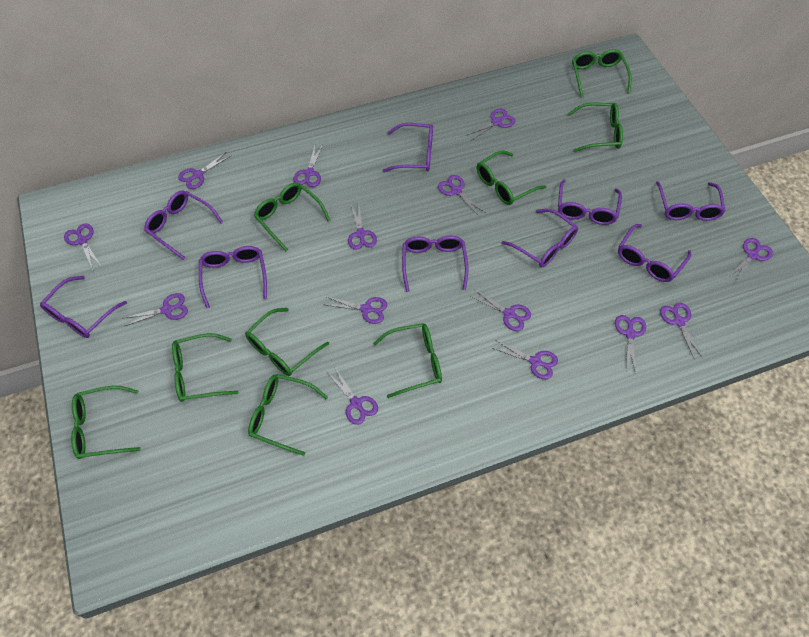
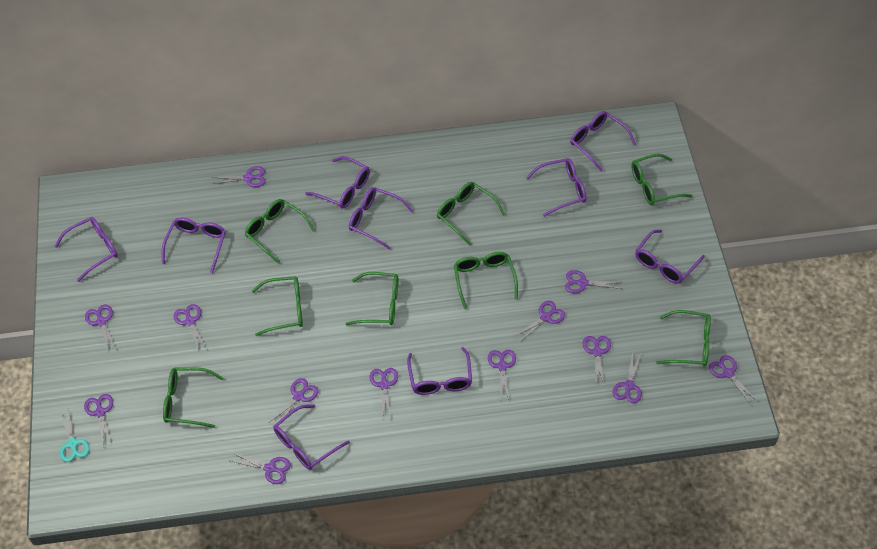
green glasses: 9 -> 8
purple scissors: 14 -> 13
turquoise scissors: 0 -> 1

